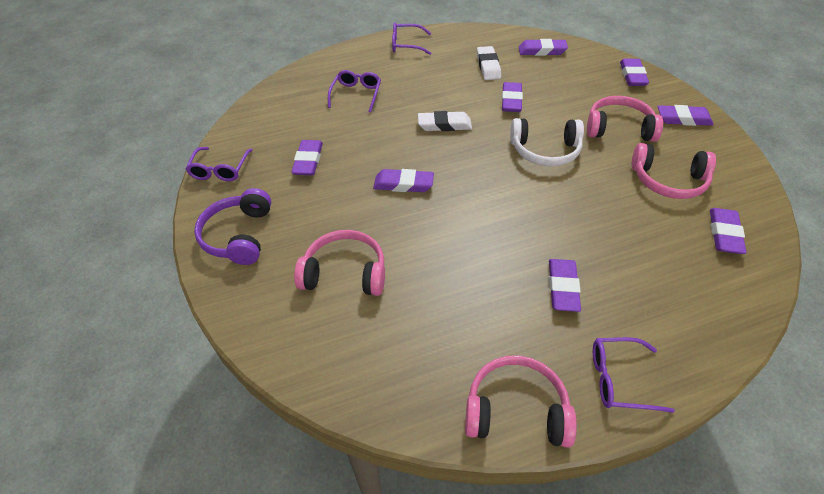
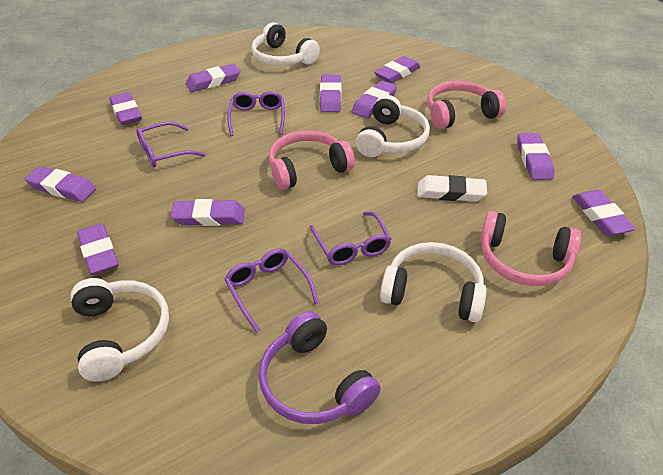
pink headphones: 4 -> 3
purple eraser: 8 -> 10
white eraser: 2 -> 1
white headphones: 1 -> 4

